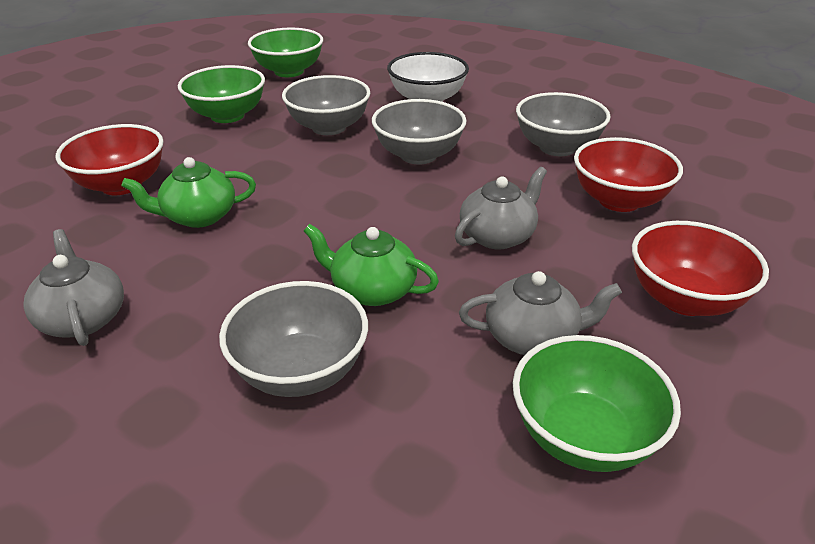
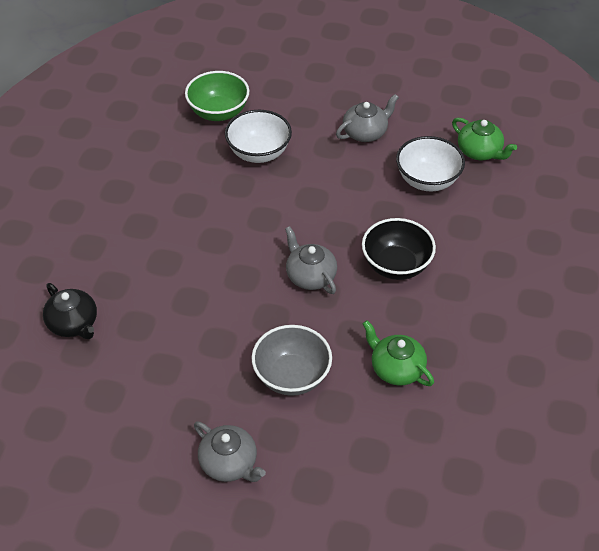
black bowl: 0 -> 1
black teapot: 0 -> 1
green bowl: 3 -> 1
grey bowl: 4 -> 1
red bowl: 3 -> 0
white bowl: 1 -> 2

